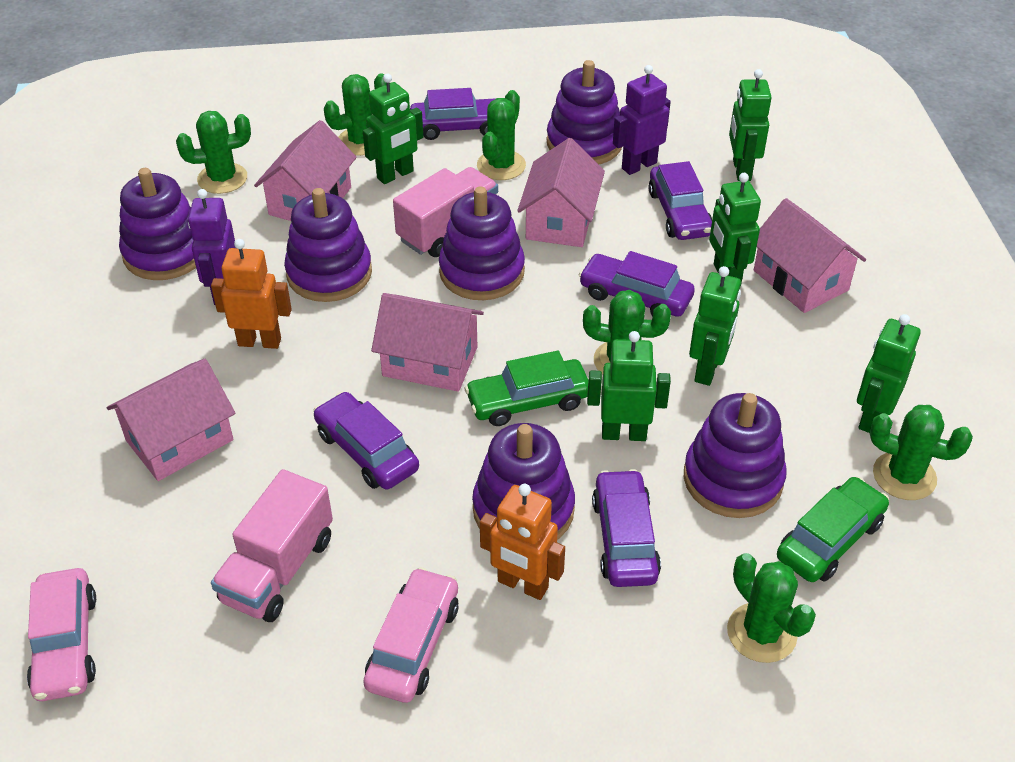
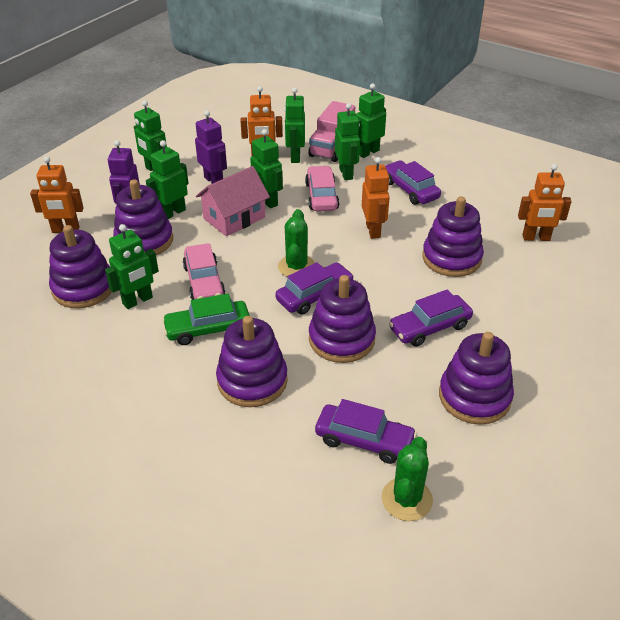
green cactus: 6 -> 2
green car: 2 -> 1
green robot: 6 -> 7
orange robot: 2 -> 4
pink house: 5 -> 1
pink truck: 2 -> 1
purple car: 5 -> 4

